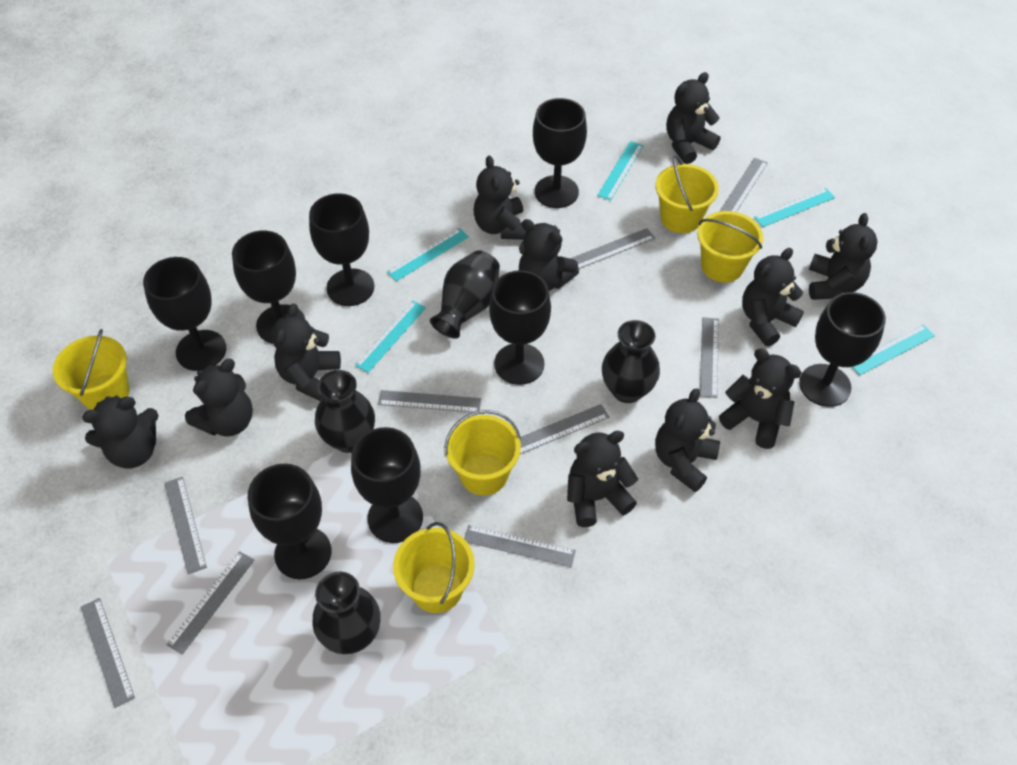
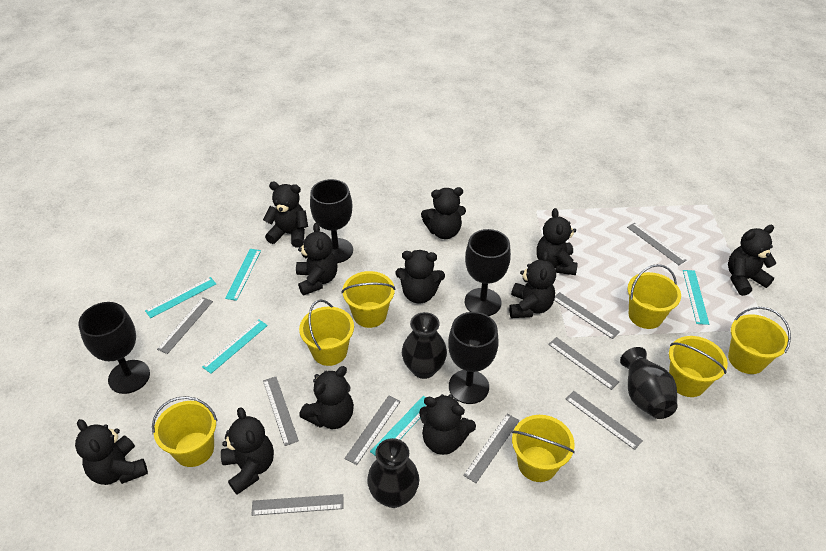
black goblet: 8 -> 4
black vase: 4 -> 3
yellow bucket: 5 -> 7

